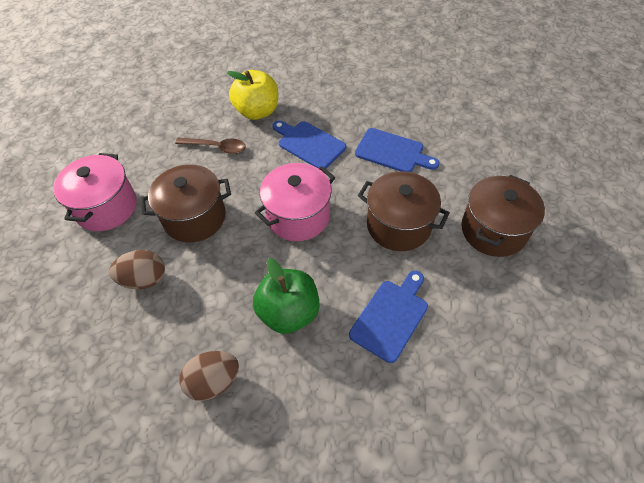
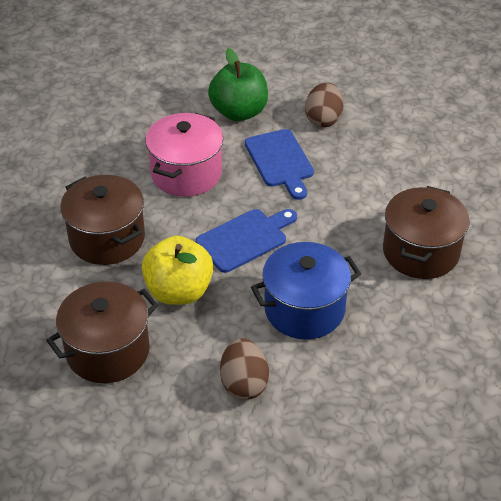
blue cutting board: 3 -> 2
blue pot: 0 -> 1
brown spoon: 1 -> 0
pink pot: 2 -> 1

